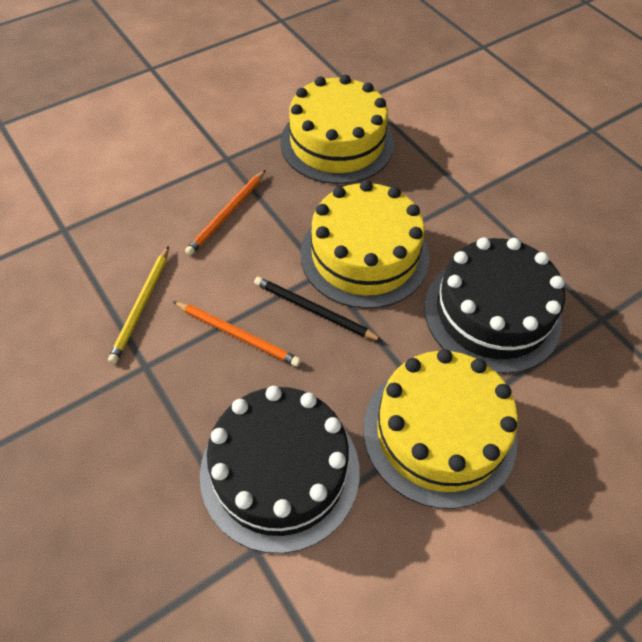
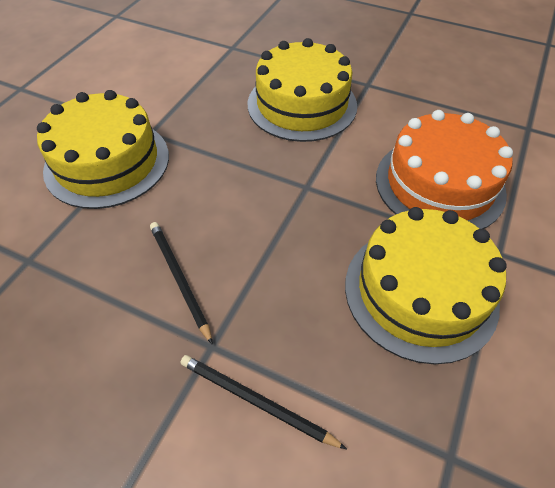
black cake: 2 -> 0
black pencil: 1 -> 2
orange cake: 0 -> 1
orange pencil: 2 -> 0
yellow pencil: 1 -> 0

